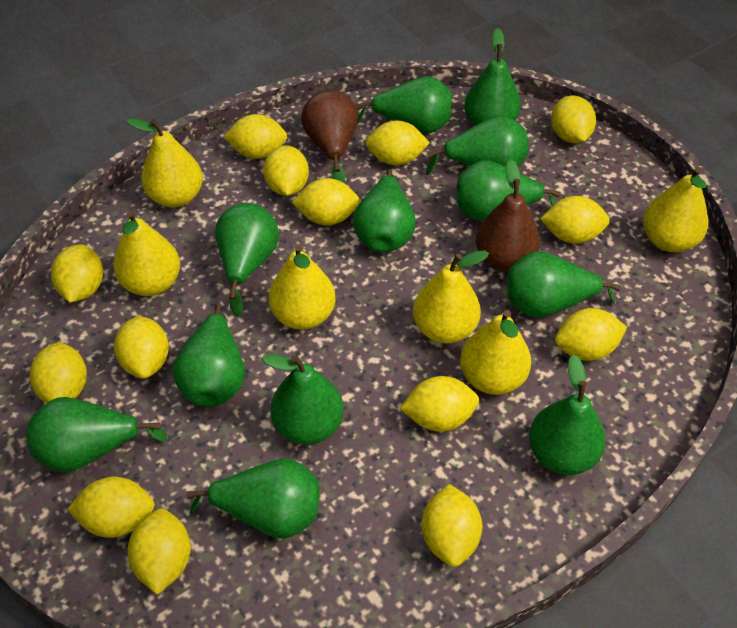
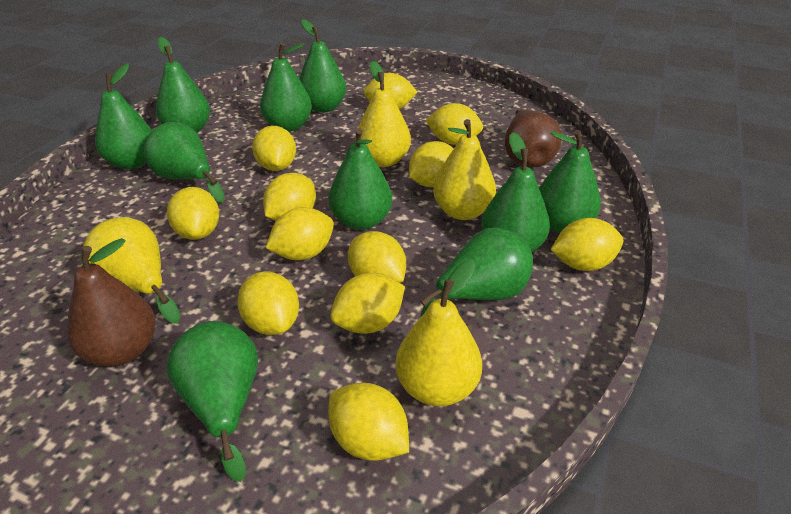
green pear: 12 -> 10
yellow lemon: 14 -> 12
yellow pear: 6 -> 4

